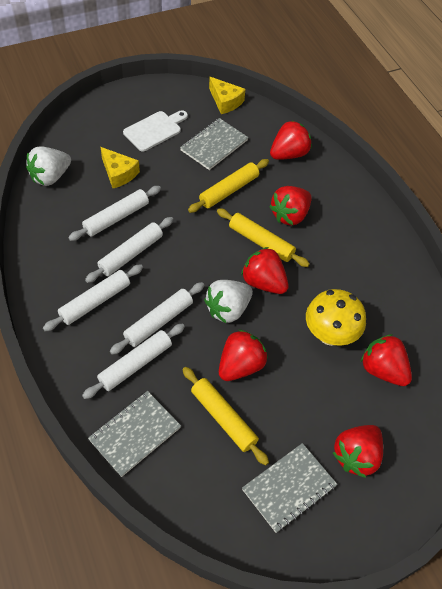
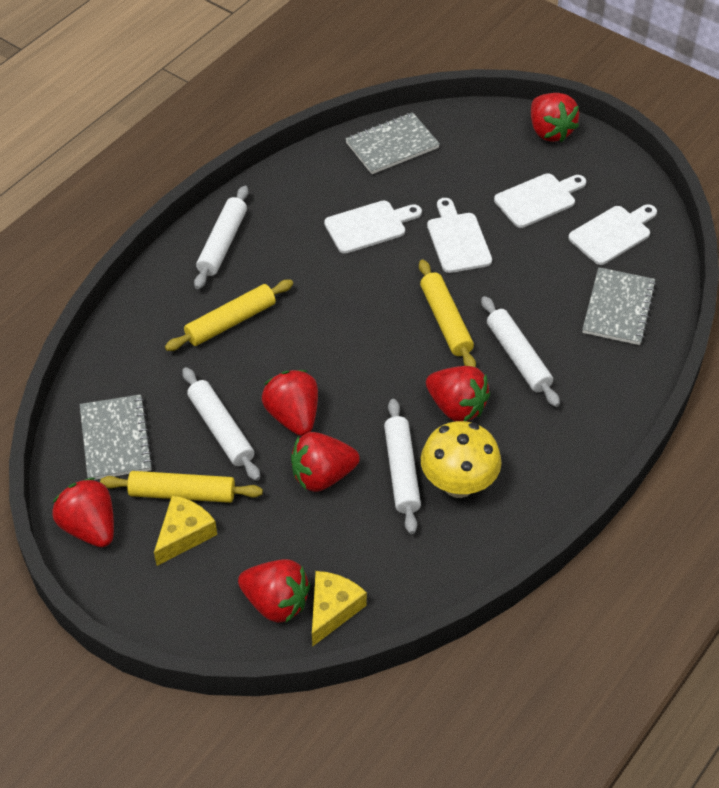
white cutting board: 1 -> 4
white rolling pin: 5 -> 4
white strawberry: 2 -> 0

